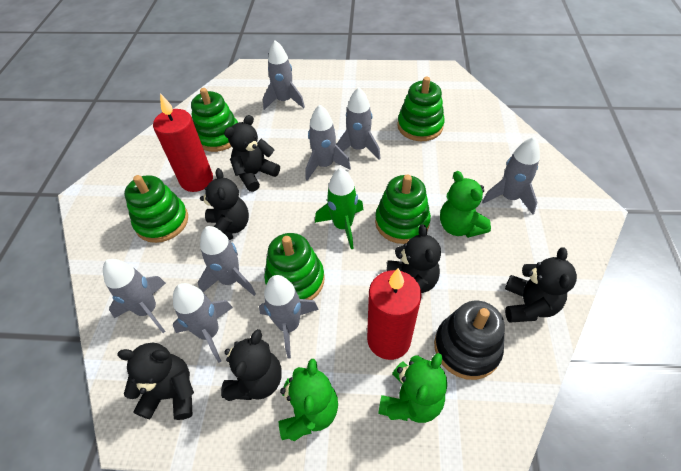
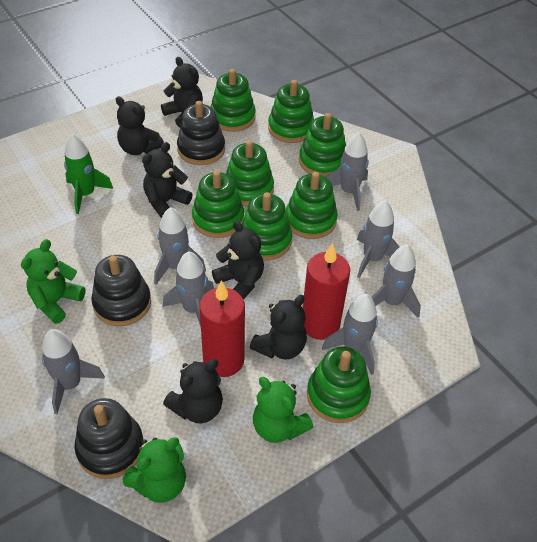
black stacking toy: 1 -> 3
green stacking toy: 5 -> 8
grey rocket: 8 -> 7

